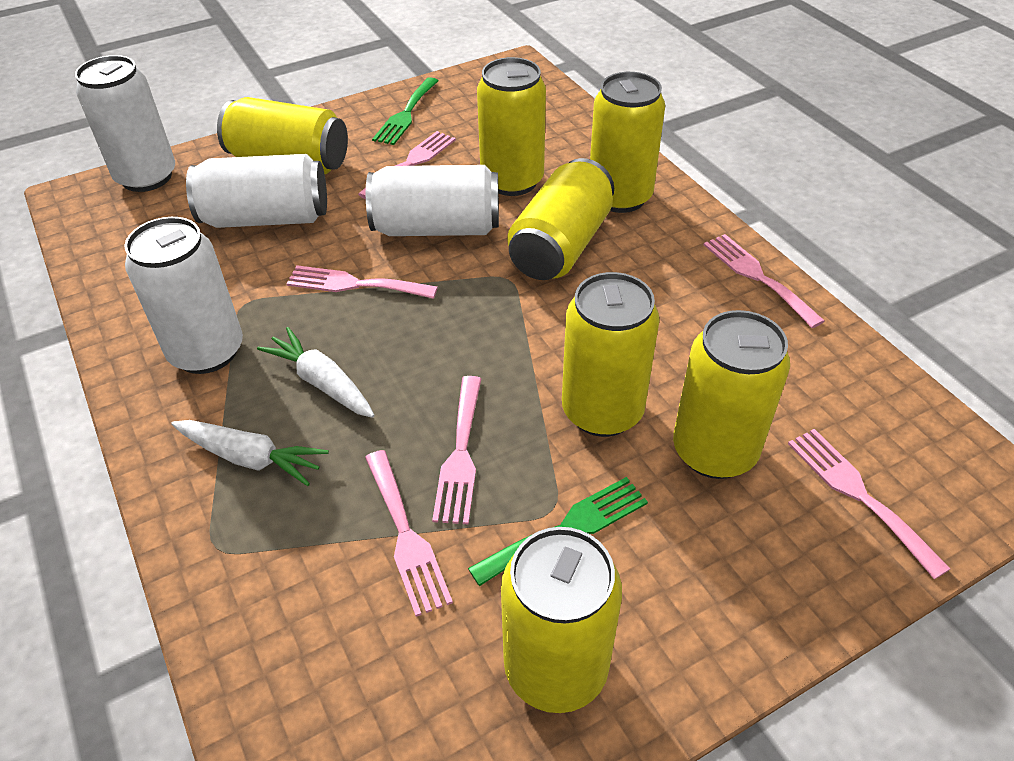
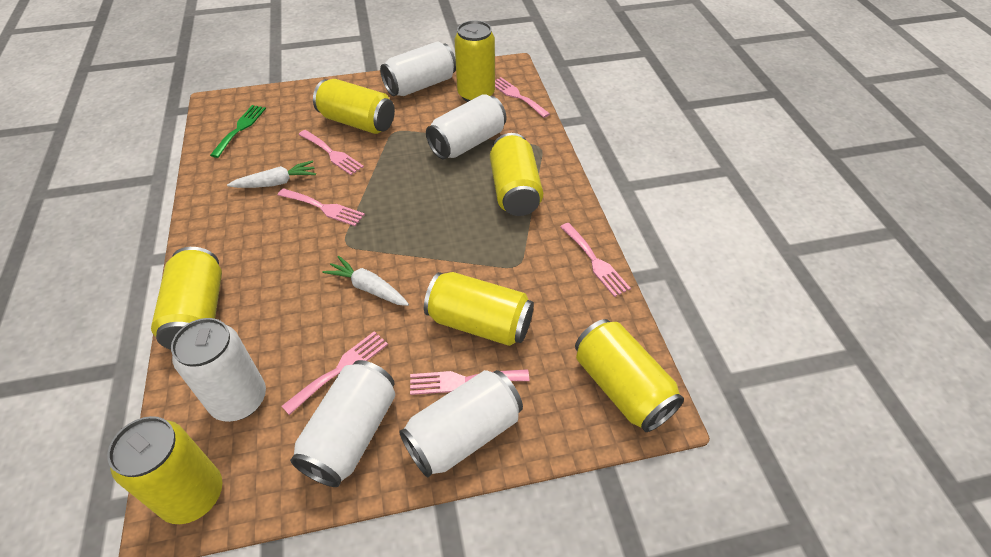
green fork: 2 -> 1
white can: 4 -> 5

